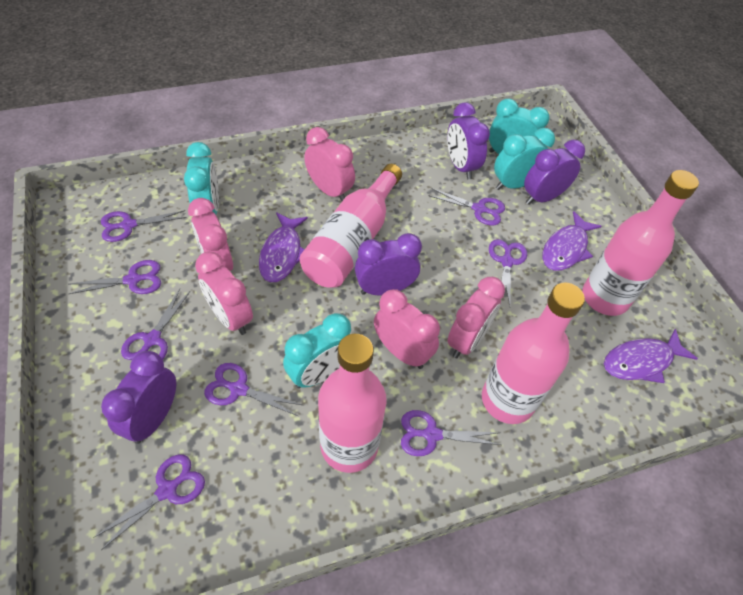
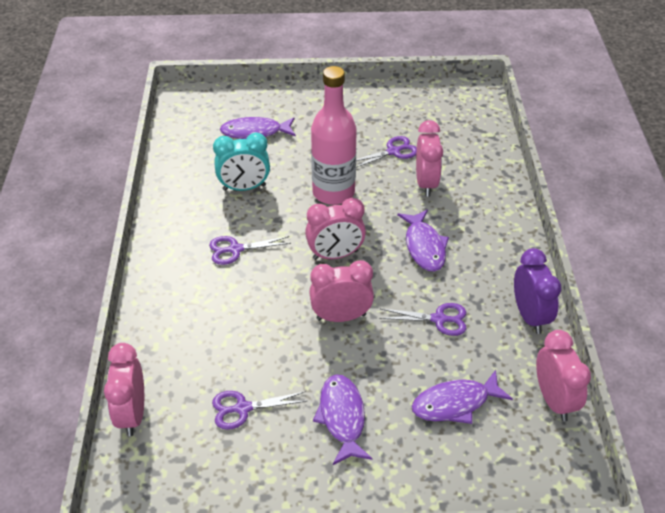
pink bottle: 4 -> 1
purple clock: 4 -> 1
purple fish: 3 -> 4
purple scissors: 8 -> 4
turquoise clock: 4 -> 1

